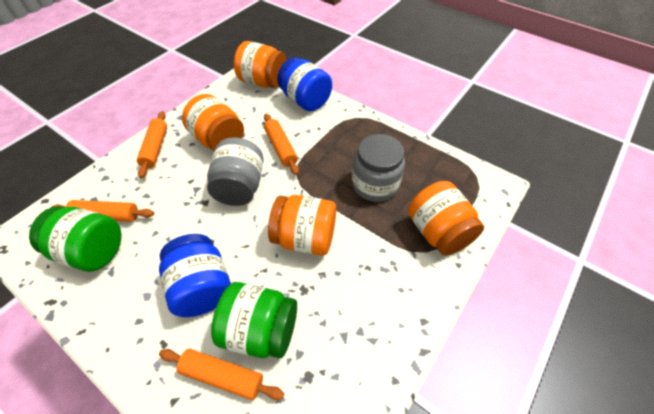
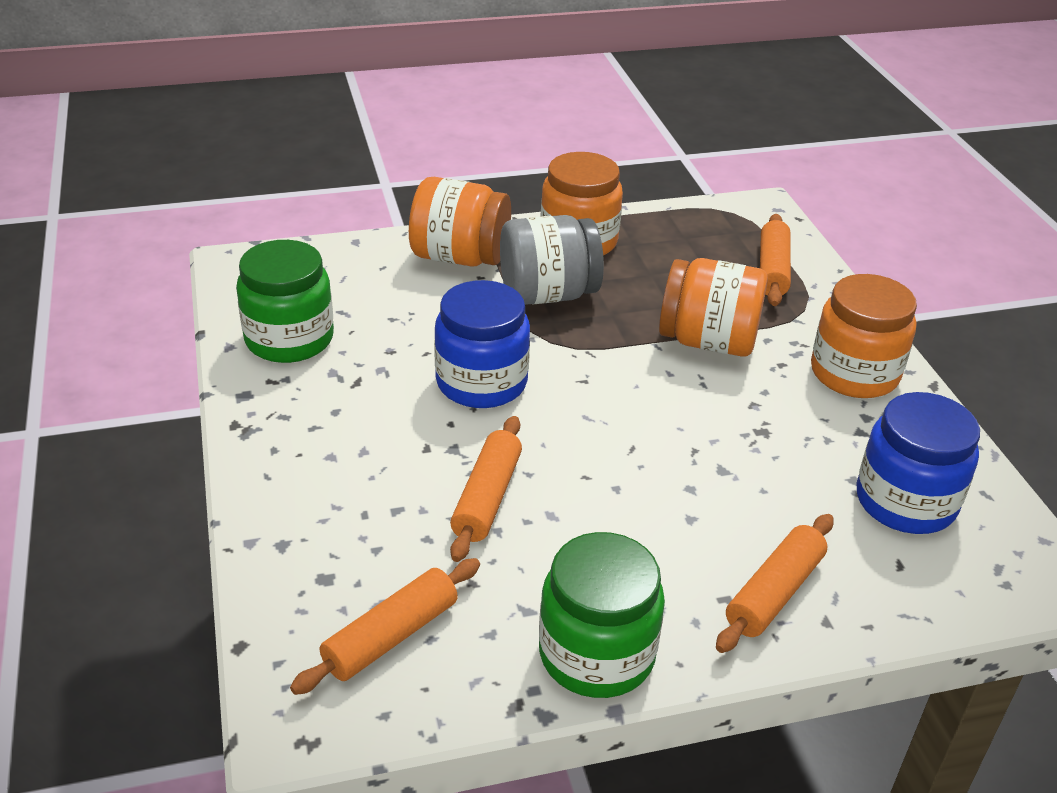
grey jar: 2 -> 1

